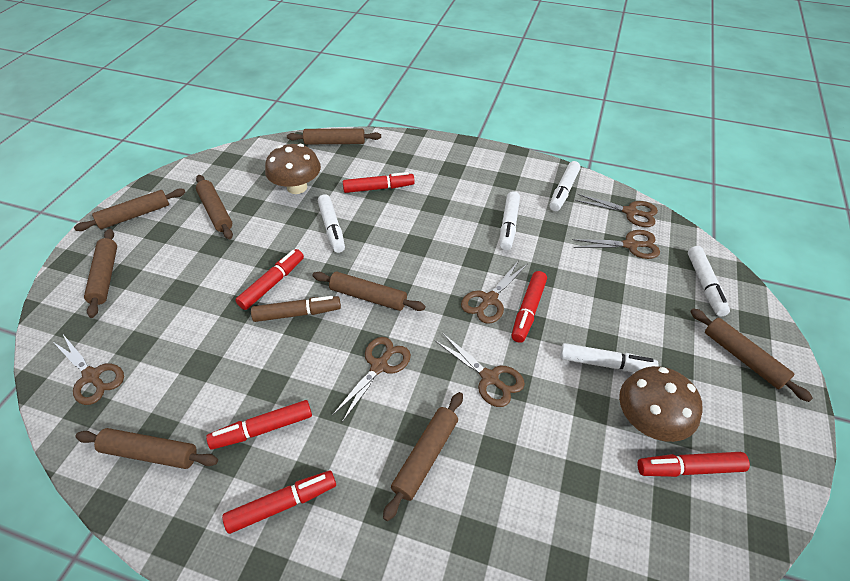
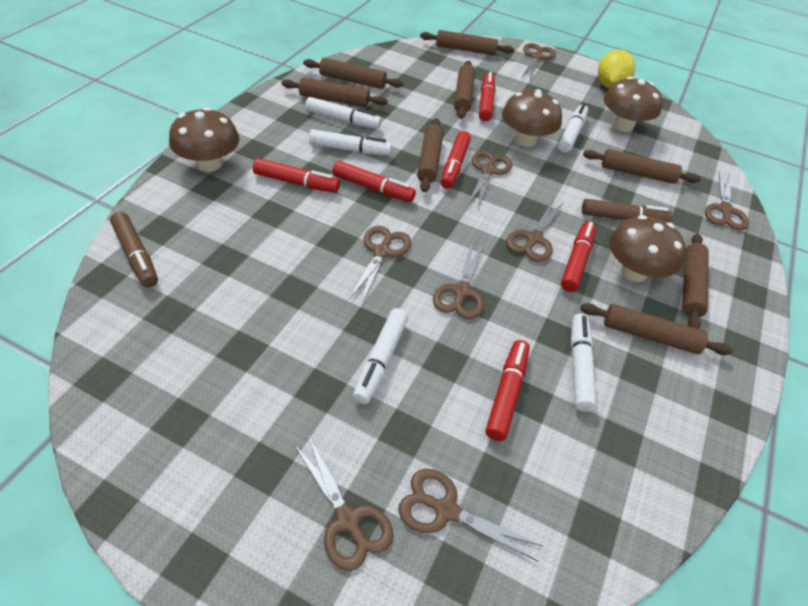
brown marker: 1 -> 2
brown mushroom: 2 -> 4
brown scissors: 6 -> 8
yellow lemon: 0 -> 1

